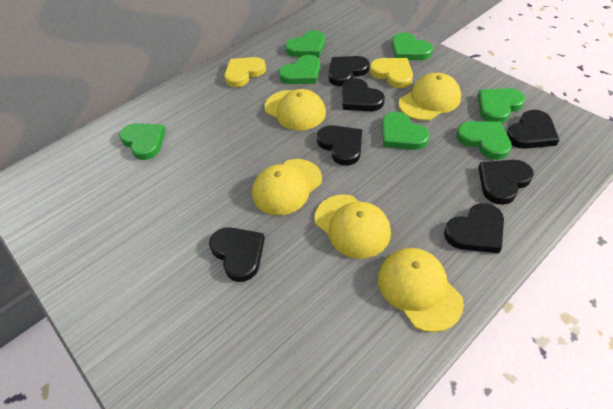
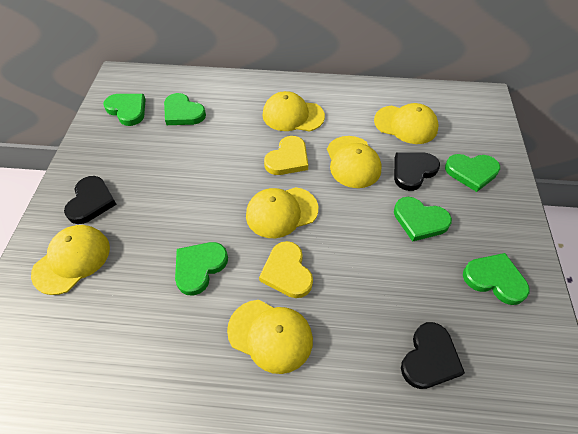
black heart: 7 -> 3
green heart: 7 -> 6
yellow cap: 5 -> 6

